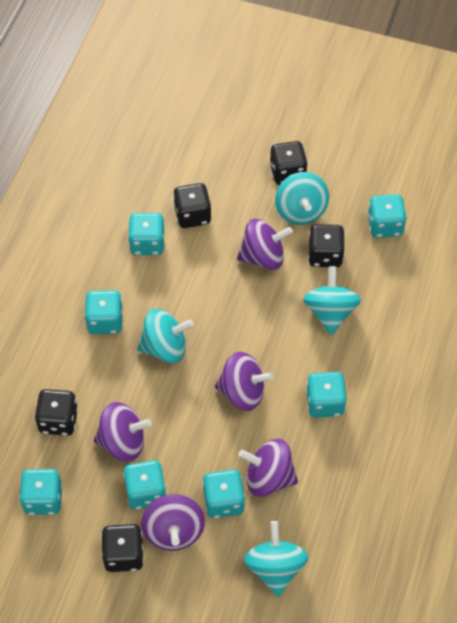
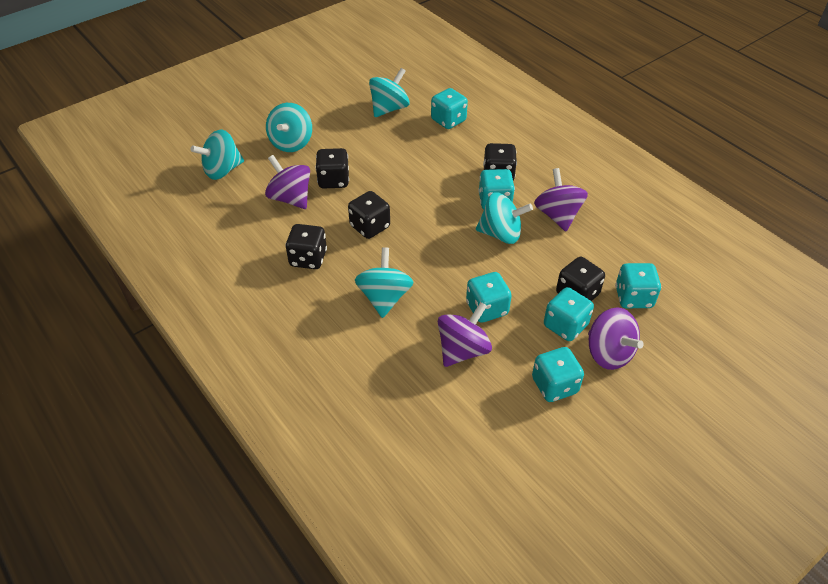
purple spinning top: 5 -> 4
turquoise dice: 7 -> 6
turquoise spinning top: 4 -> 5

